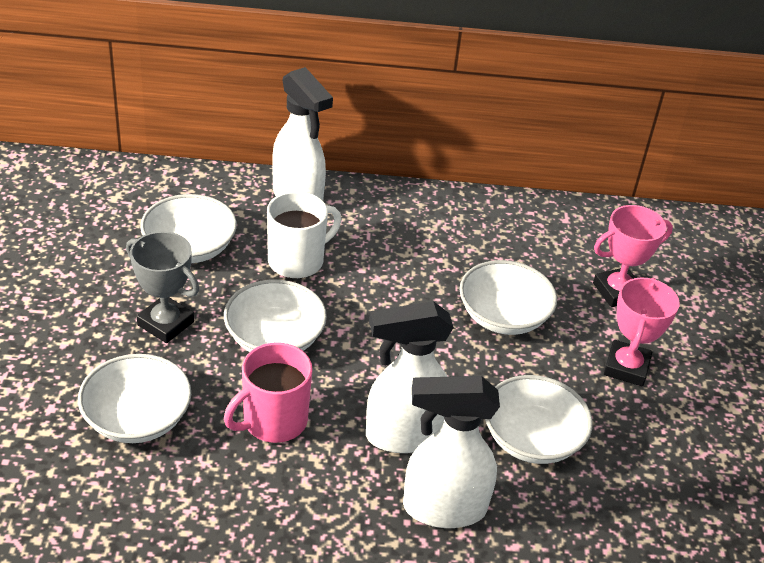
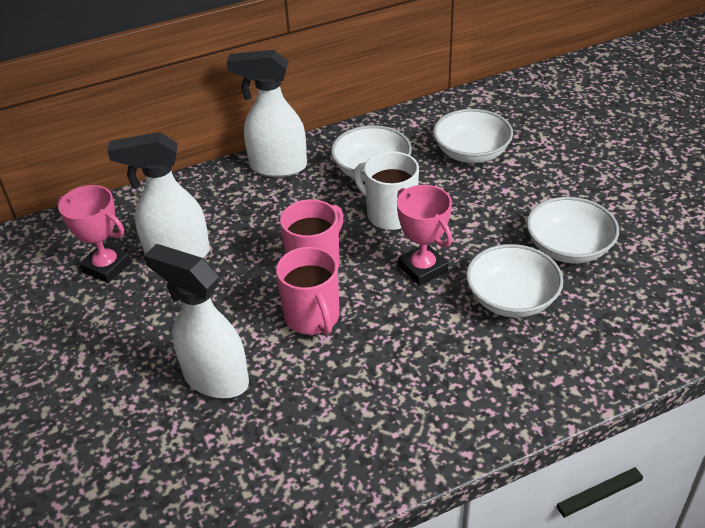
grey trophy: 1 -> 0
pink mug: 1 -> 2
white bowl: 5 -> 4

